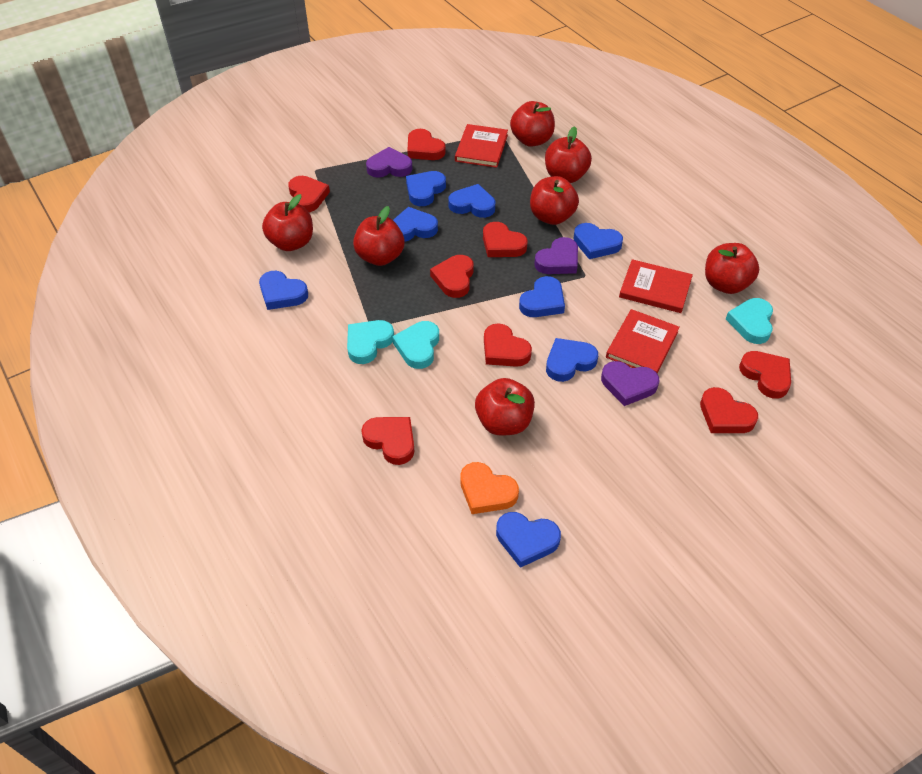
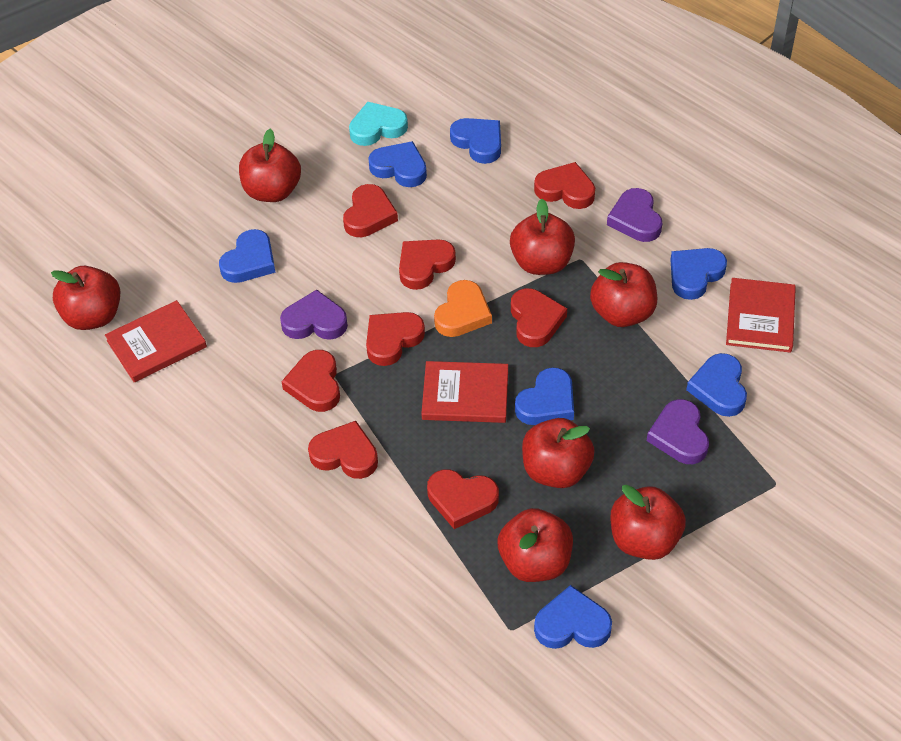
blue heart: 8 -> 7
turquoise heart: 3 -> 1

